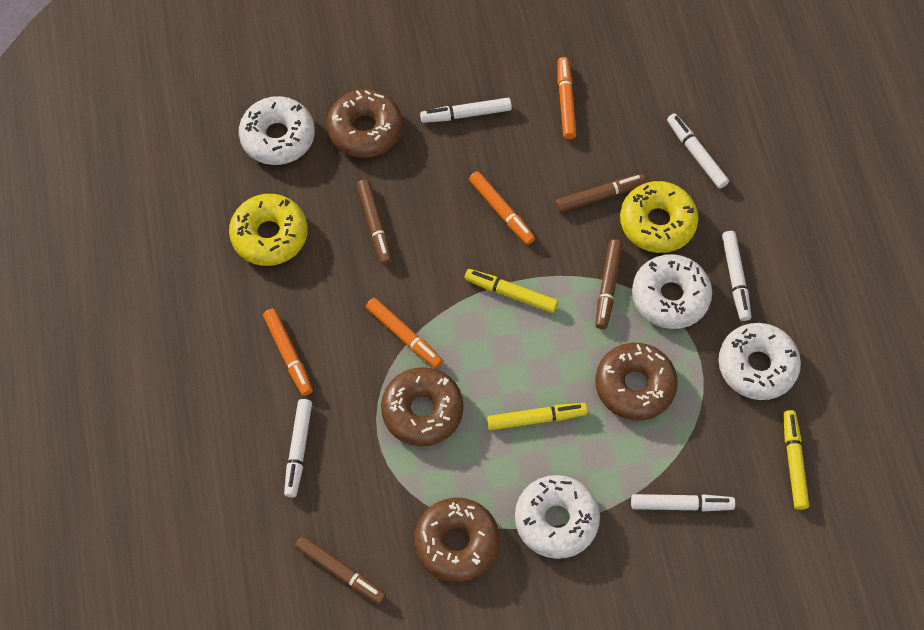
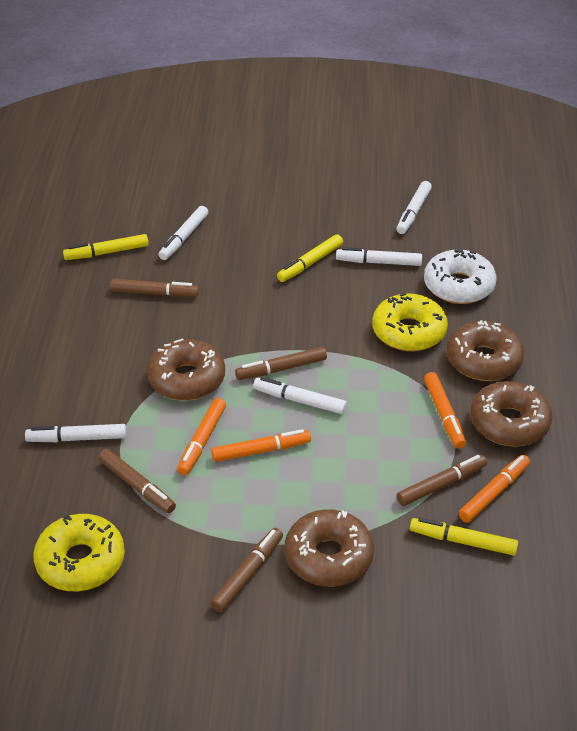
brown marker: 4 -> 5
white donut: 4 -> 1

